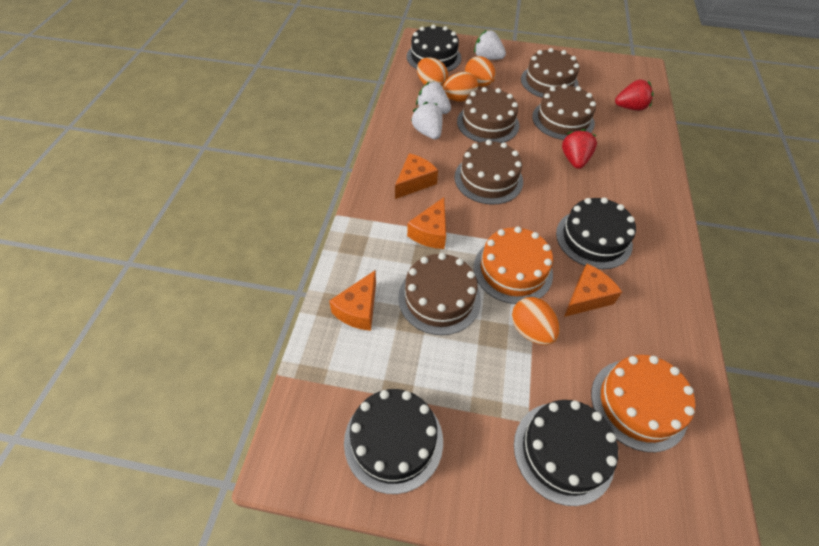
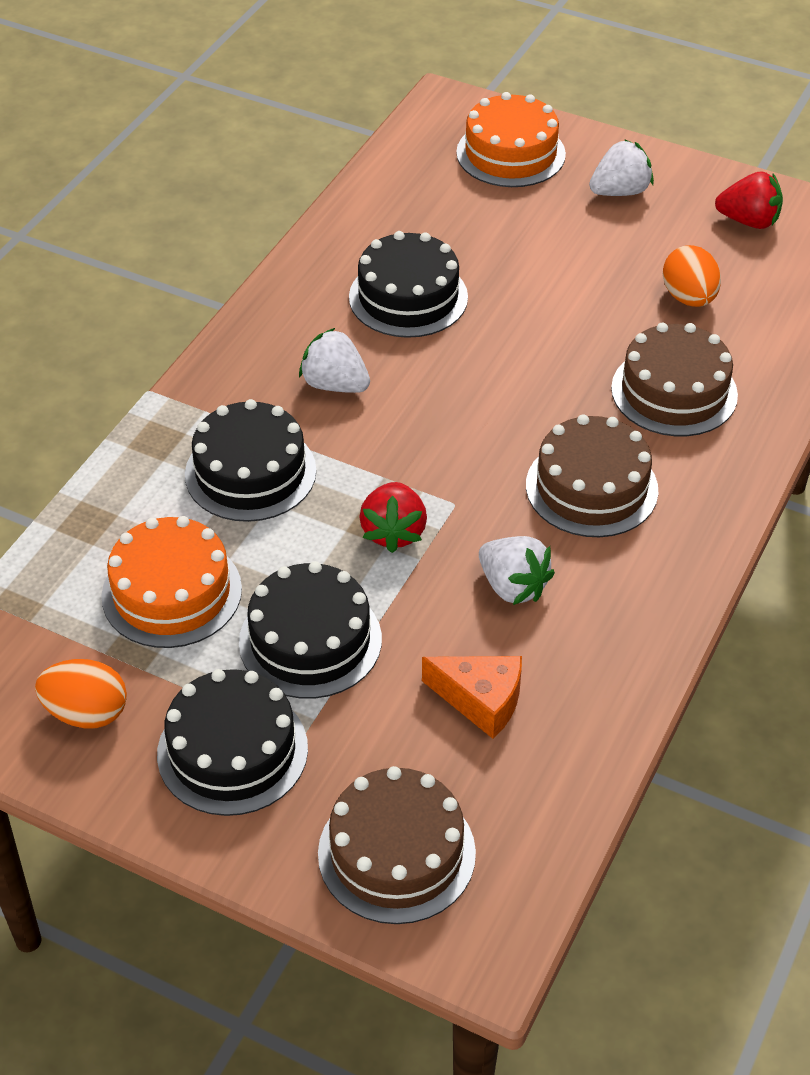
brown cake: 5 -> 3
orange cheese: 4 -> 1
orange egg: 4 -> 2

